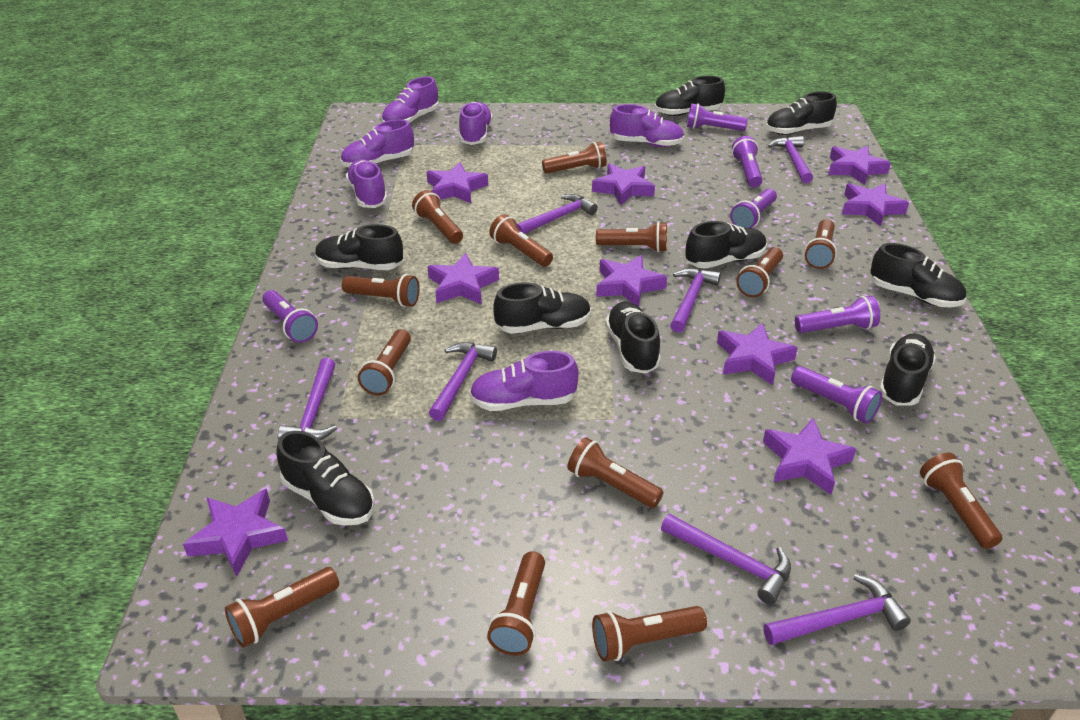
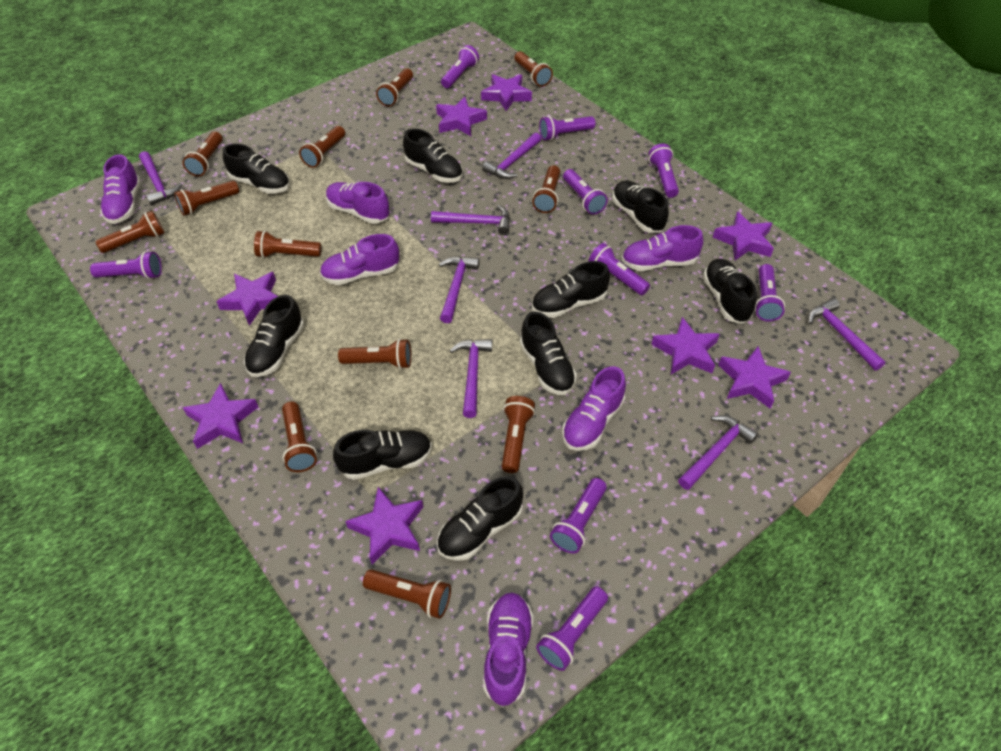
brown flashlight: 13 -> 12
purple flashlight: 6 -> 9
purple star: 9 -> 8

